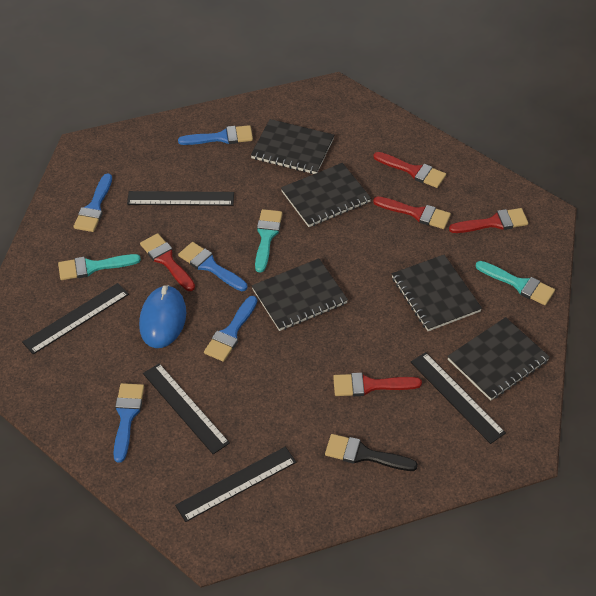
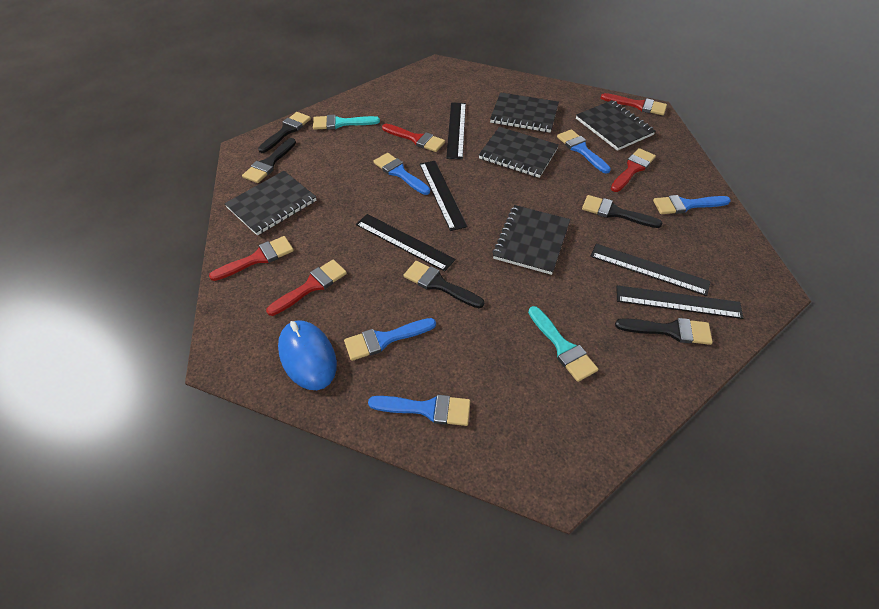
black brush: 1 -> 5
turquoise brush: 3 -> 2

